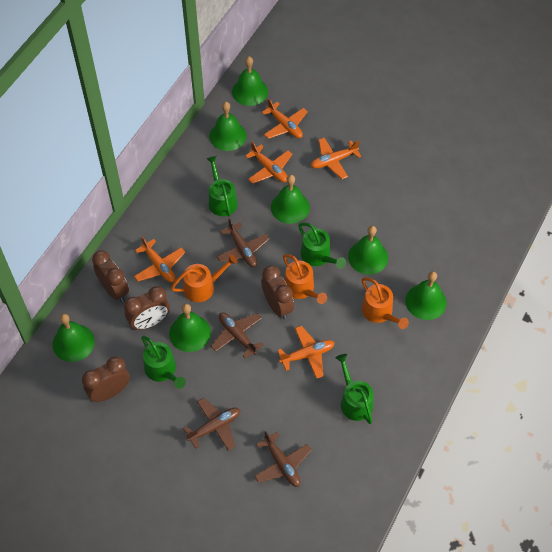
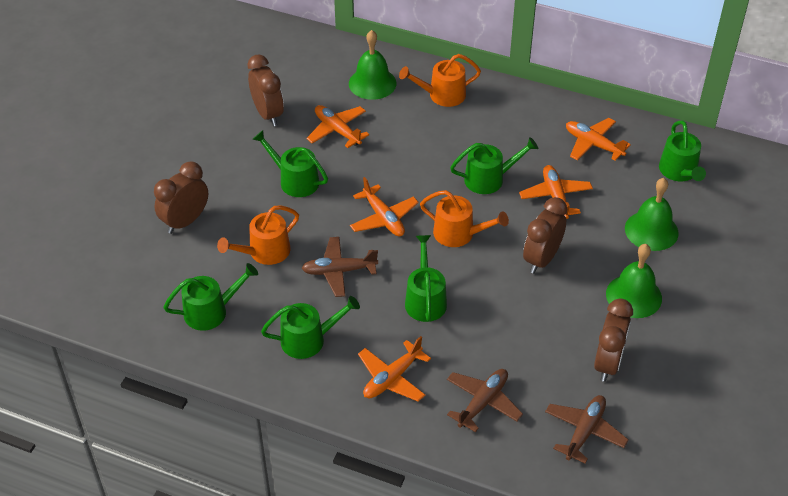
brown plane: 4 -> 3
green bell: 7 -> 3
green watering can: 4 -> 6

